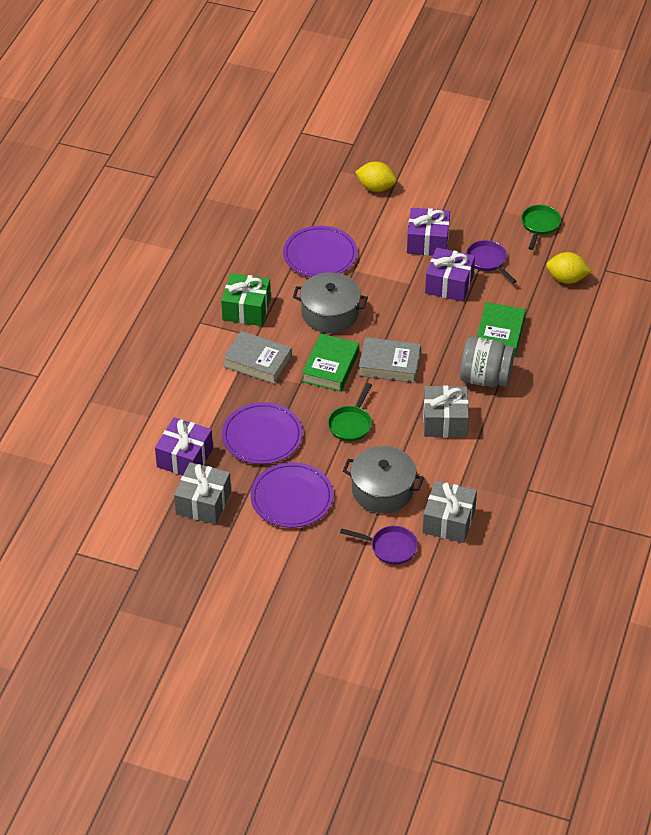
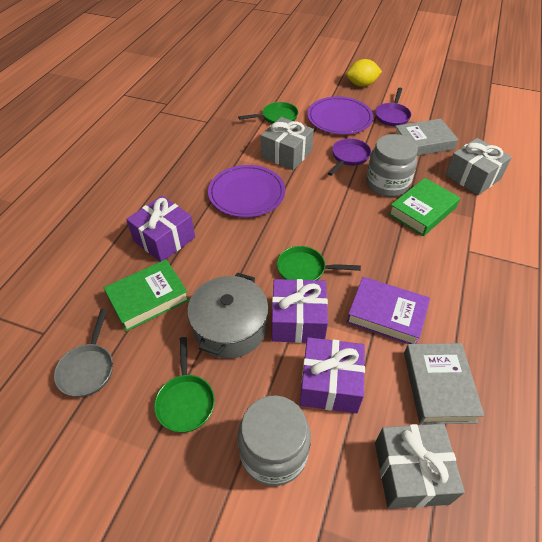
green gift: 1 -> 0
green pan: 2 -> 3
grey jar: 1 -> 2
grey pan: 0 -> 1
grey pot: 2 -> 1
purple book: 0 -> 1
purple plate: 3 -> 2
yellow lemon: 2 -> 1

